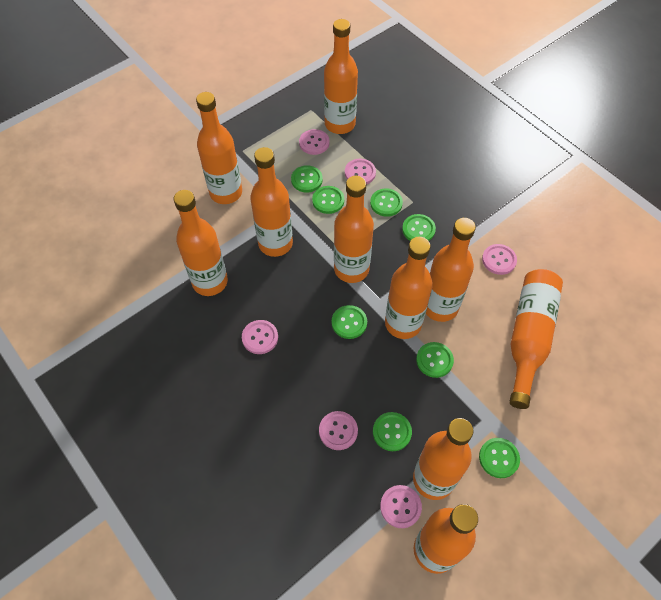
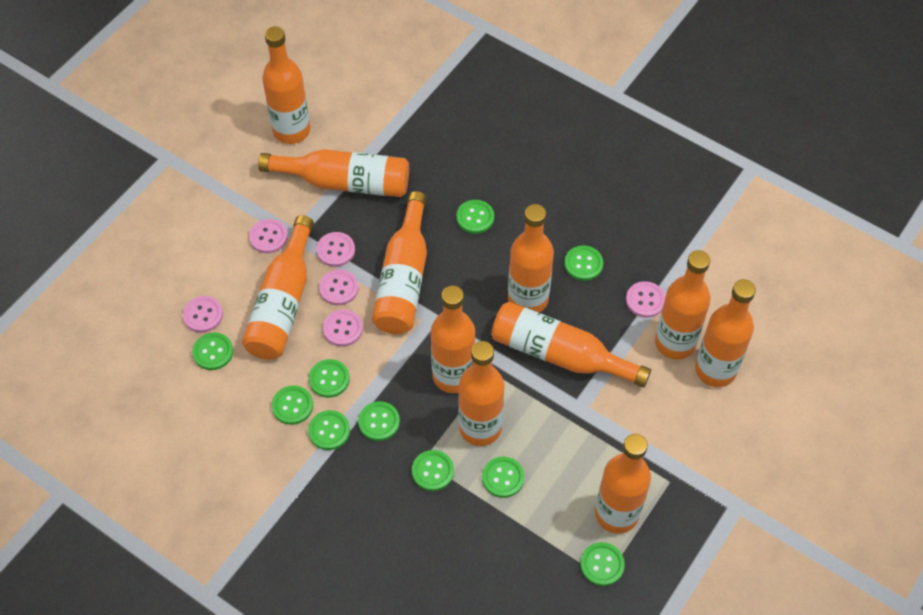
green button: 8 -> 10
orange bottle: 10 -> 11

